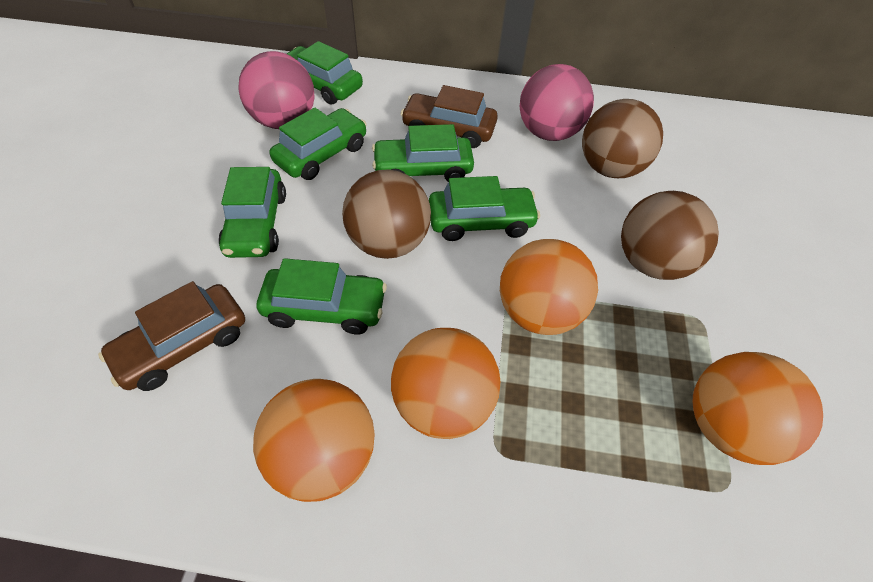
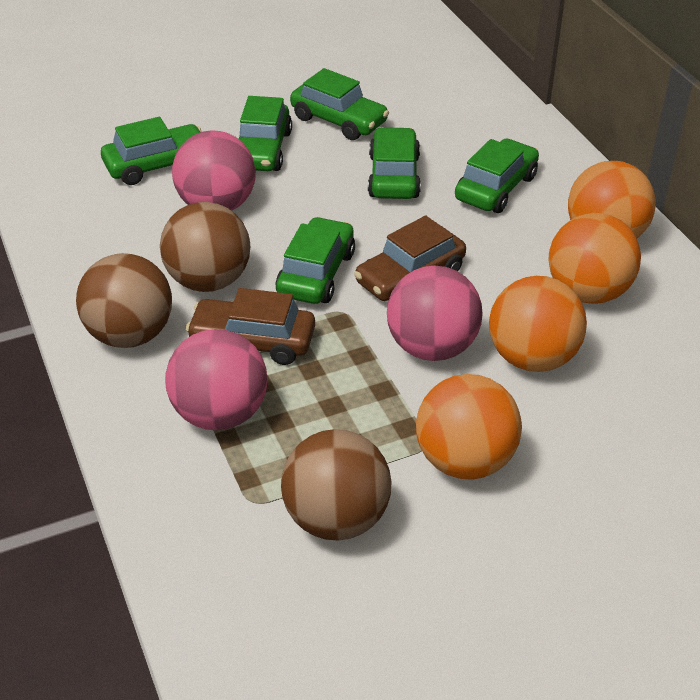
pink ball: 2 -> 3

